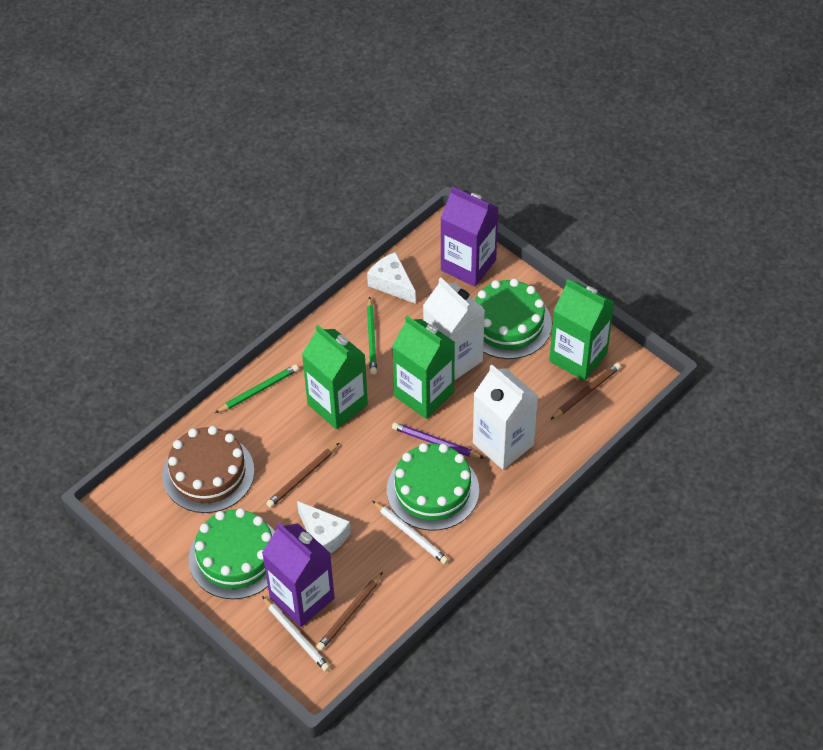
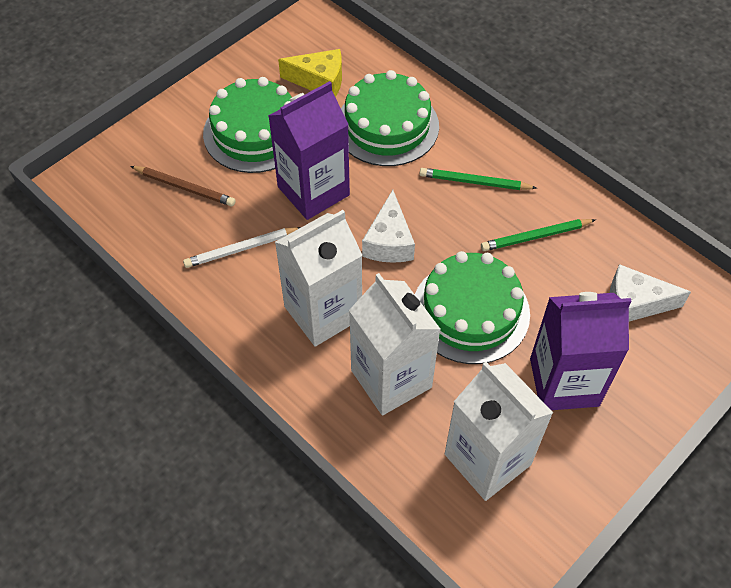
brown cake: 1 -> 0
brown pencil: 3 -> 1
green carton: 3 -> 0
purple pencil: 1 -> 0
white carton: 2 -> 3
white pencil: 2 -> 1
yellow cheese: 0 -> 1

